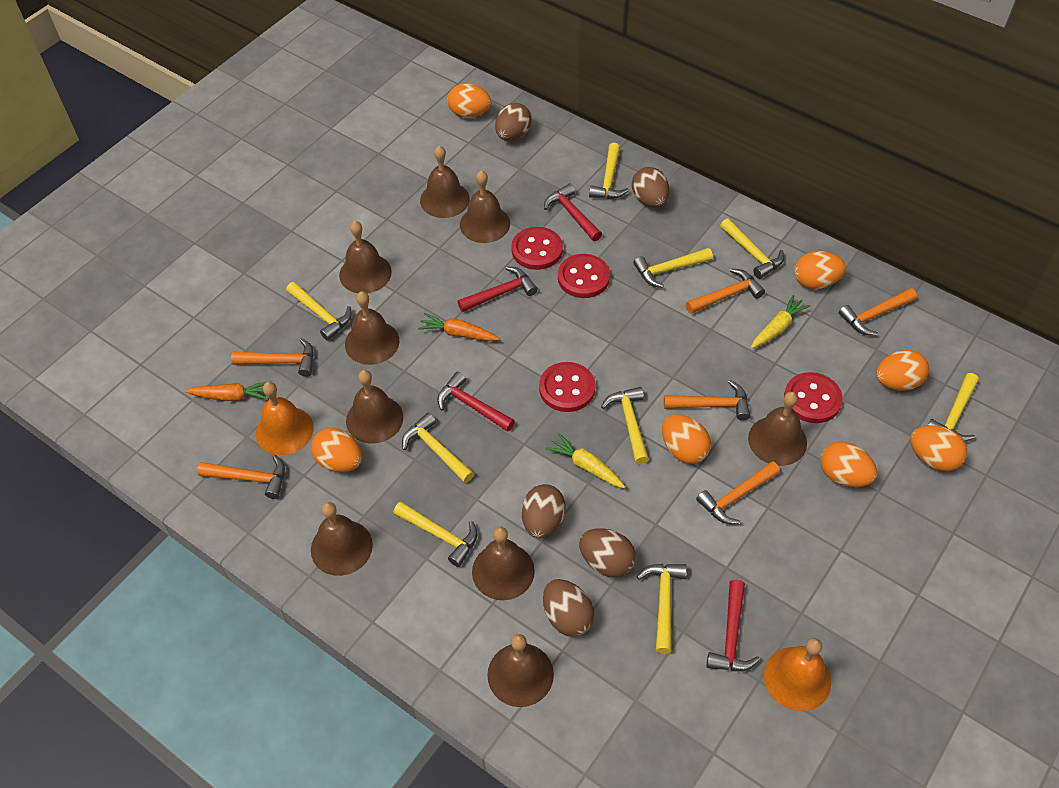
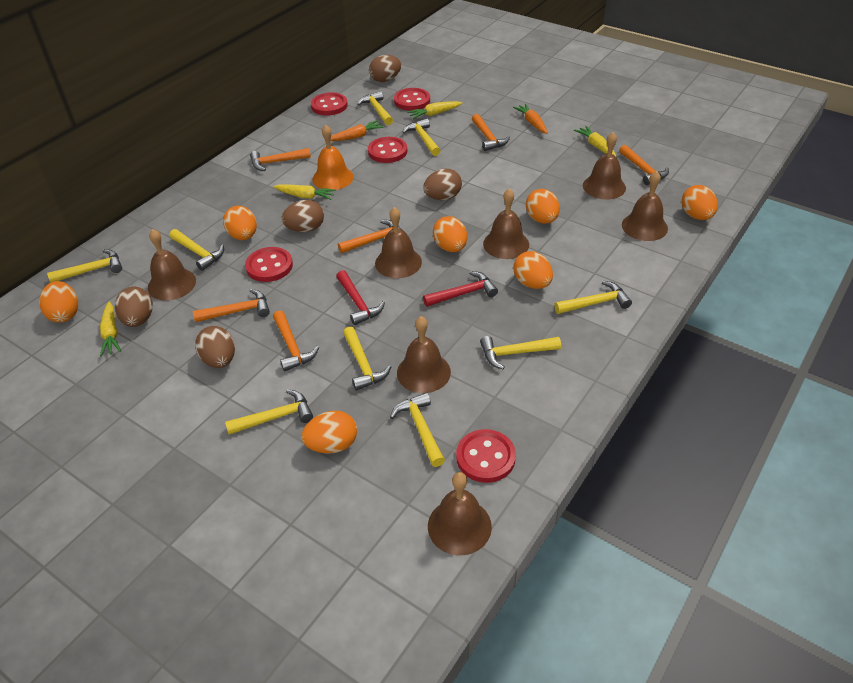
brown bell: 9 -> 7
orange bell: 2 -> 1
red button: 4 -> 5
red hammer: 4 -> 2
yellow carrot: 2 -> 4

